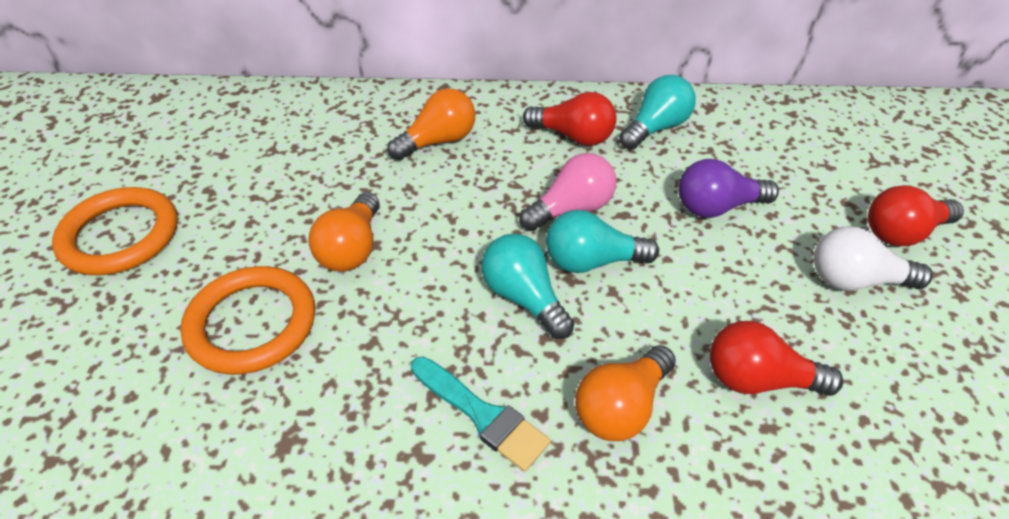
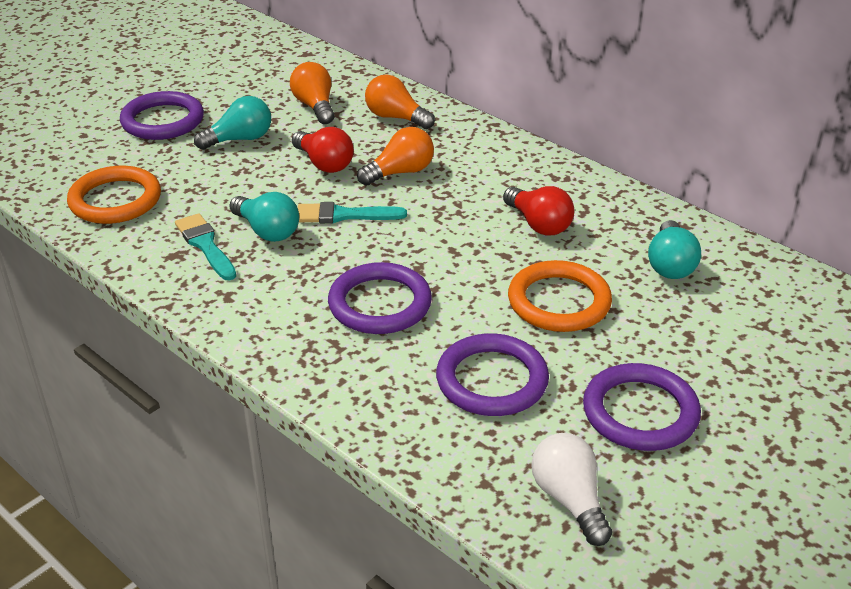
pink light bulb: 1 -> 0
purple light bulb: 1 -> 0
purple ring: 0 -> 4
red light bulb: 3 -> 2
turquoise brush: 1 -> 2

